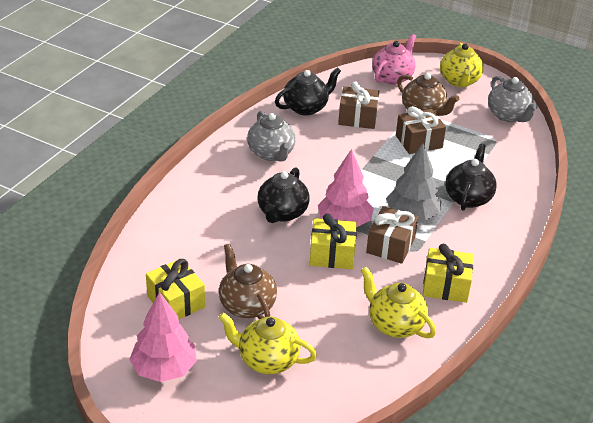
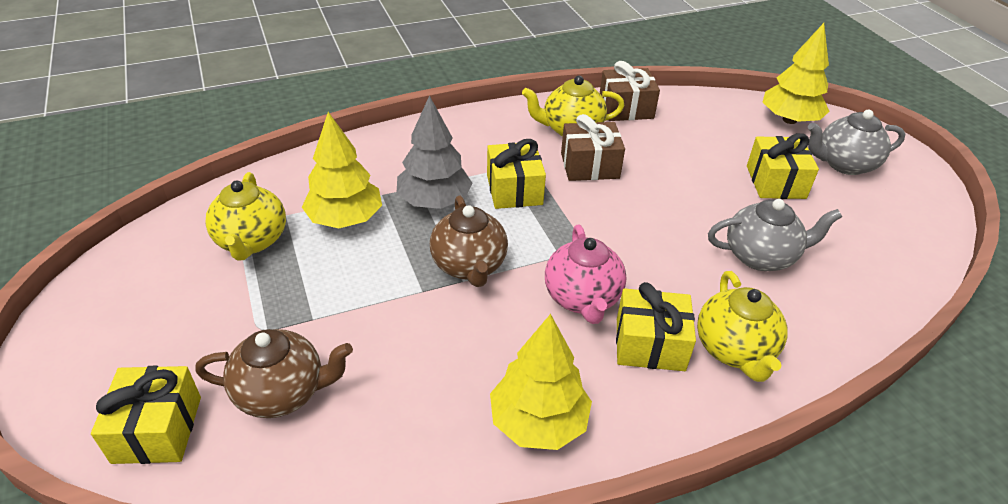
black teapot: 3 -> 0
brown gift: 3 -> 2
pink tree: 2 -> 0
yellow gift: 3 -> 4
yellow tree: 0 -> 3

